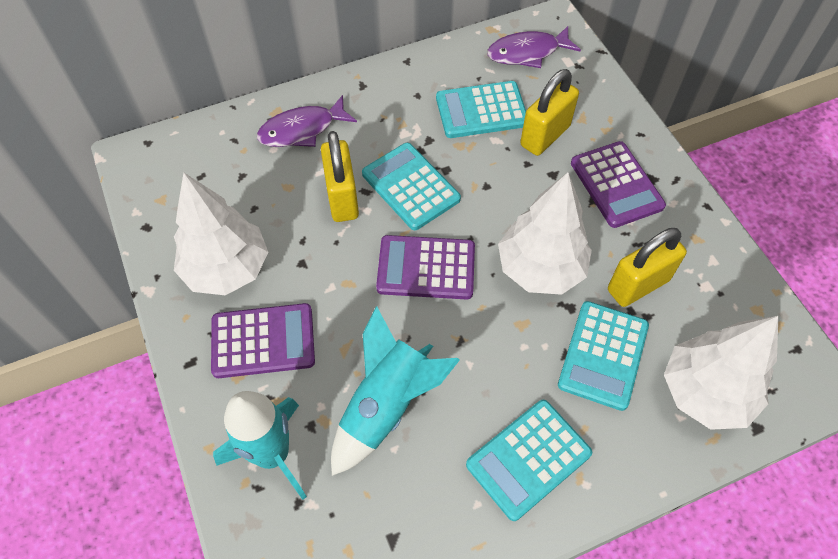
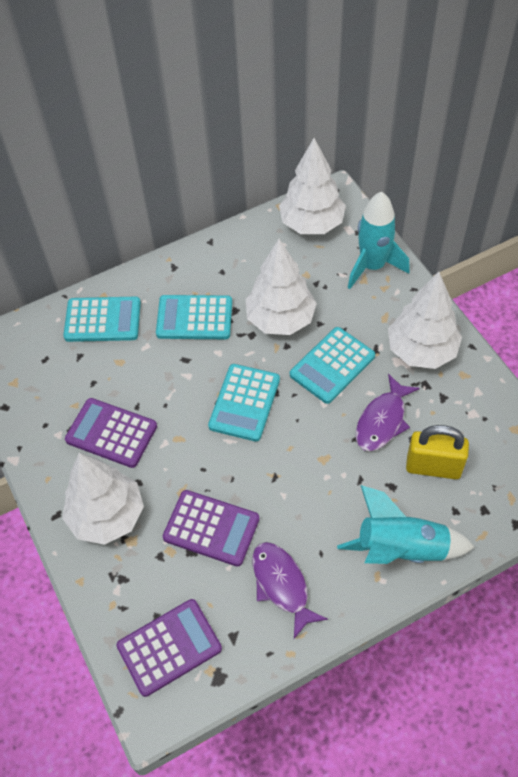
white tree: 3 -> 4
yellow padlock: 3 -> 1

